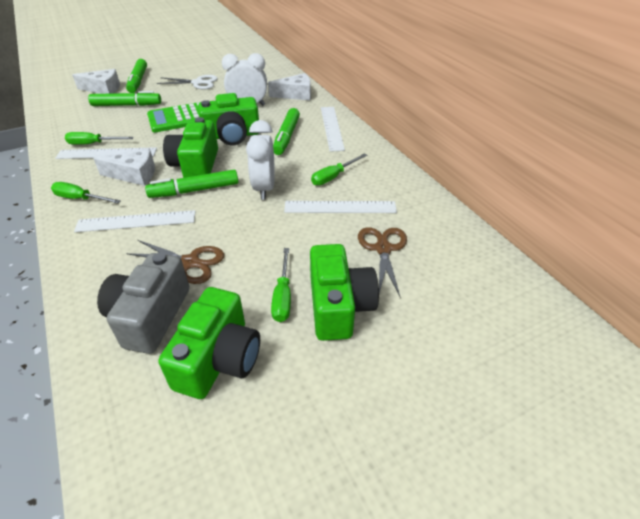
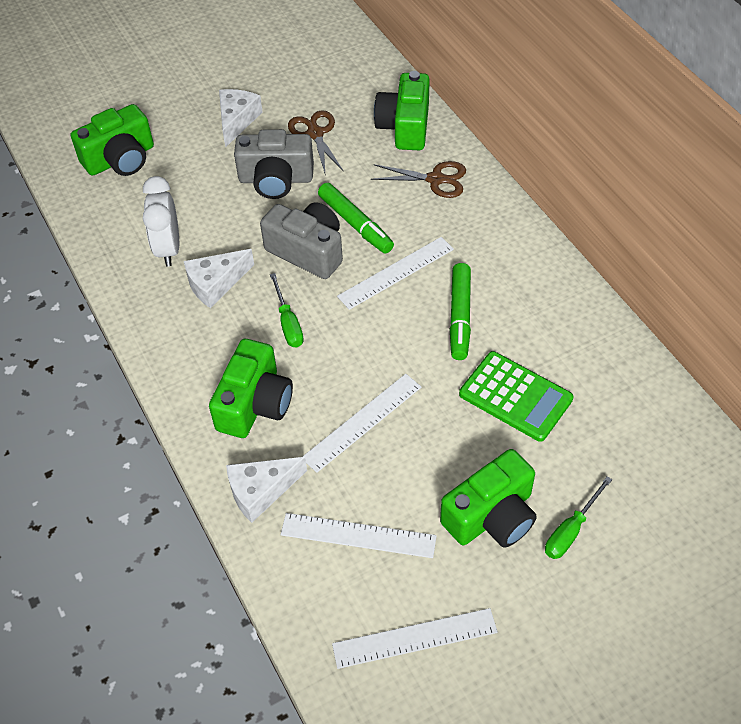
green marker: 4 -> 2
green screwdriver: 4 -> 2
grey camera: 1 -> 2
white clock: 2 -> 1
white scissors: 1 -> 0

